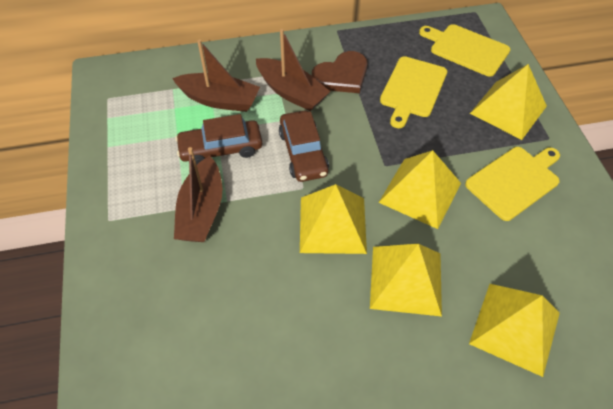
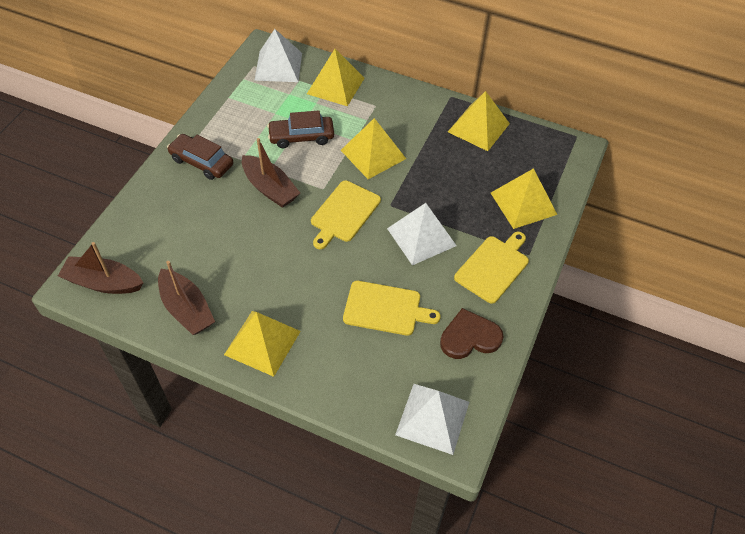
white pyramid: 0 -> 3

